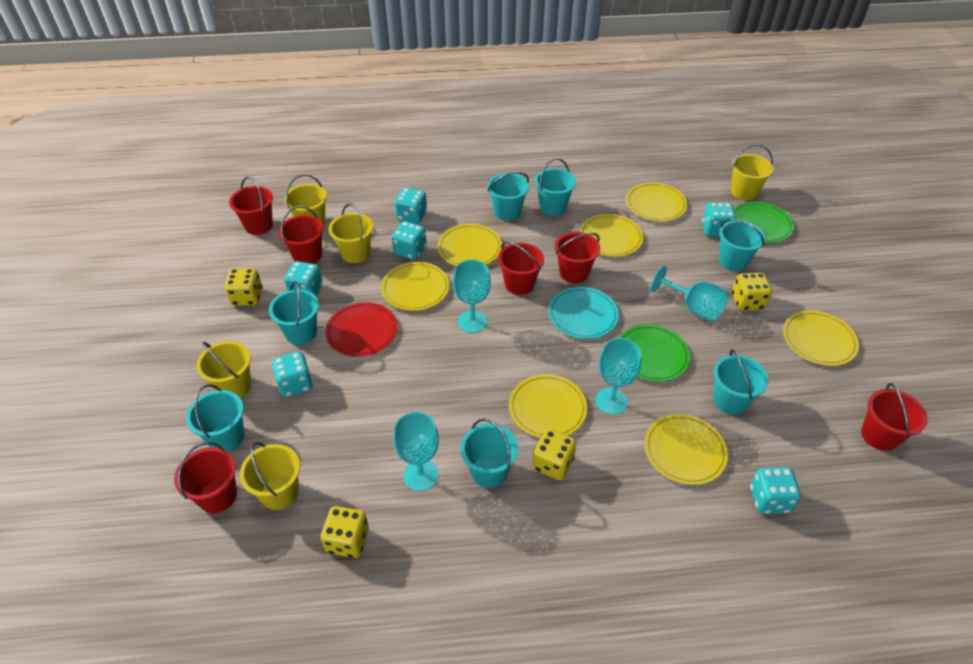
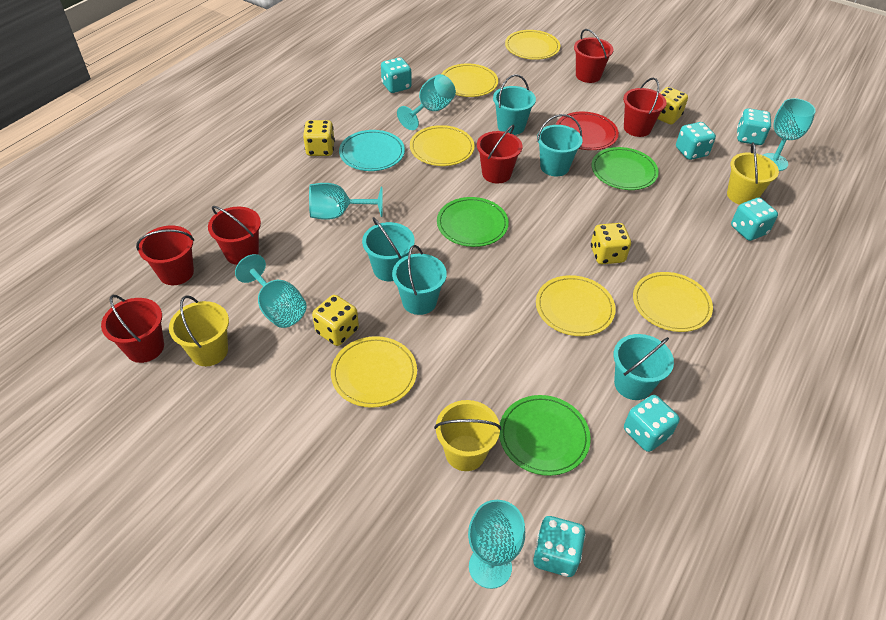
green plate: 2 -> 3
turquoise bucket: 7 -> 5
turquoise goblet: 4 -> 5
yellow bucket: 5 -> 3
yellow plate: 7 -> 6

